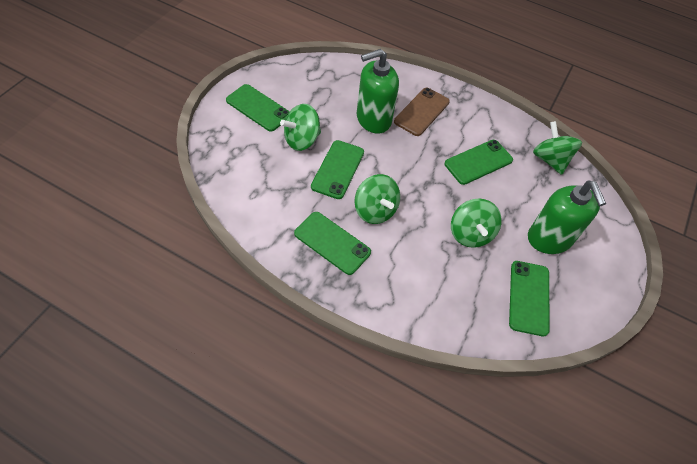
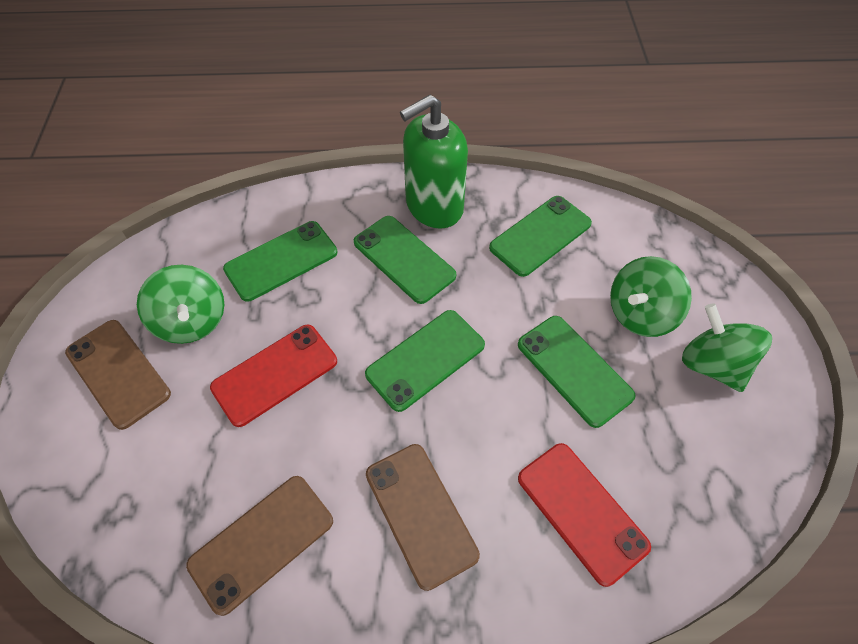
brown phone: 1 -> 3
green soap dispenser: 2 -> 1
green spinning top: 4 -> 3
red phone: 0 -> 2

